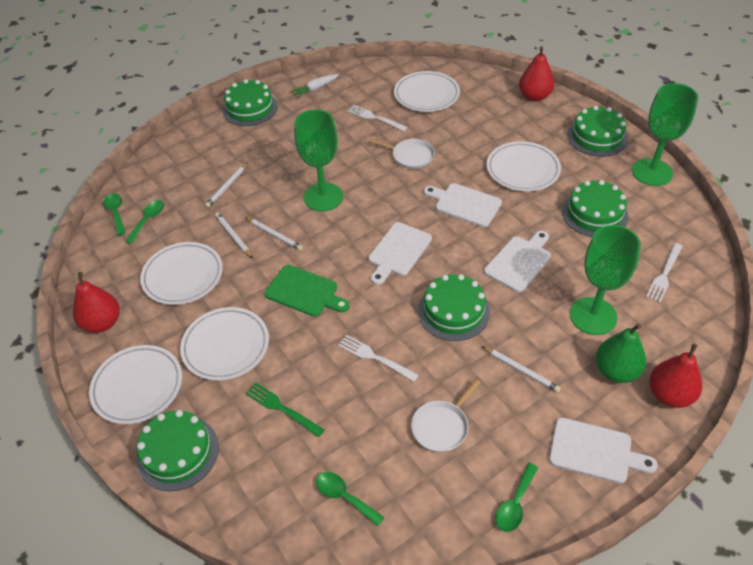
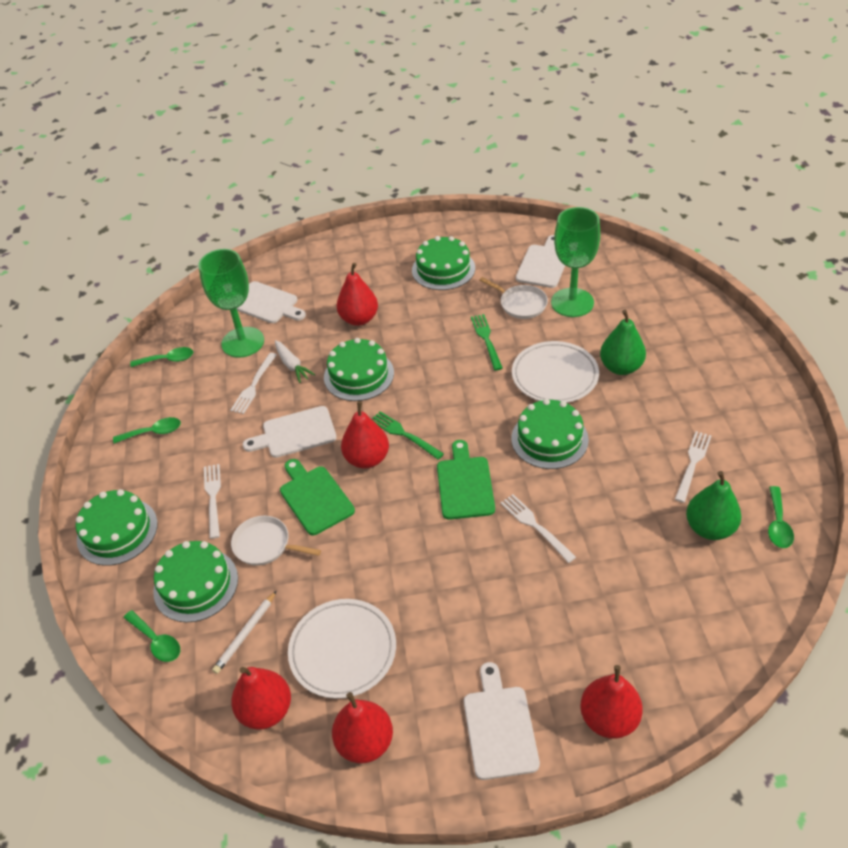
green cutting board: 1 -> 2
green fork: 1 -> 2
green goblet: 3 -> 2
green pear: 1 -> 2
red pear: 3 -> 5
white fork: 3 -> 4
white pencil: 4 -> 1
white plate: 5 -> 2

